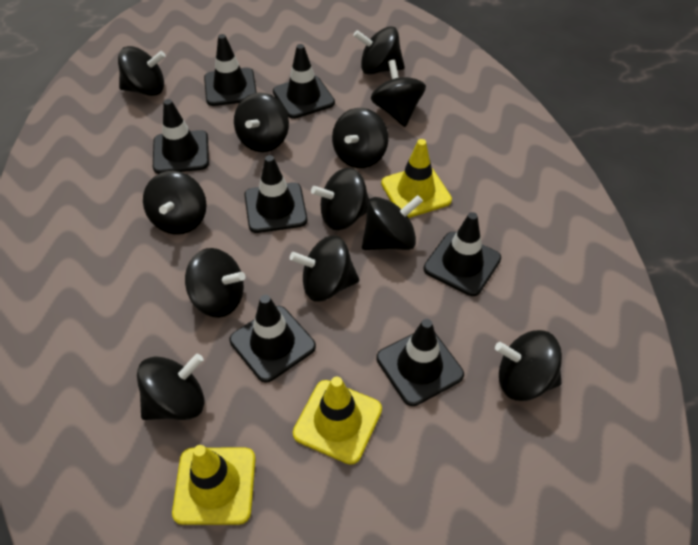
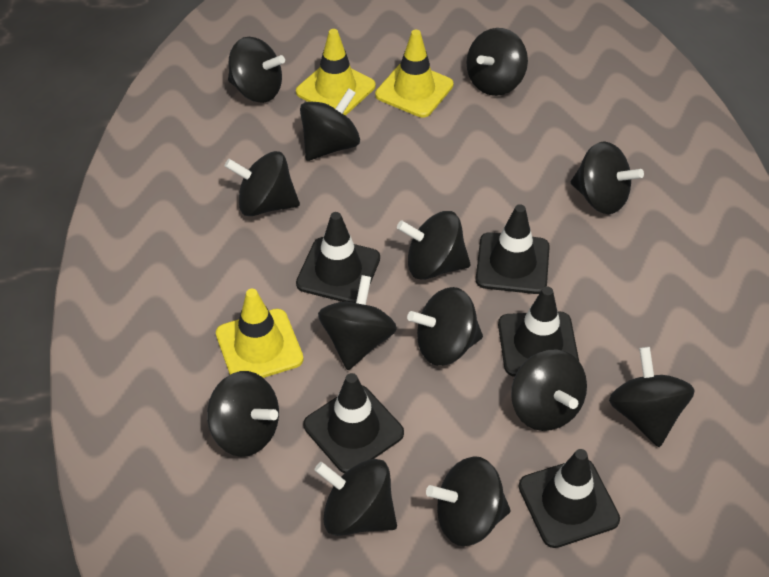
black spinning top: 12 -> 13
black traffic cone: 7 -> 5

